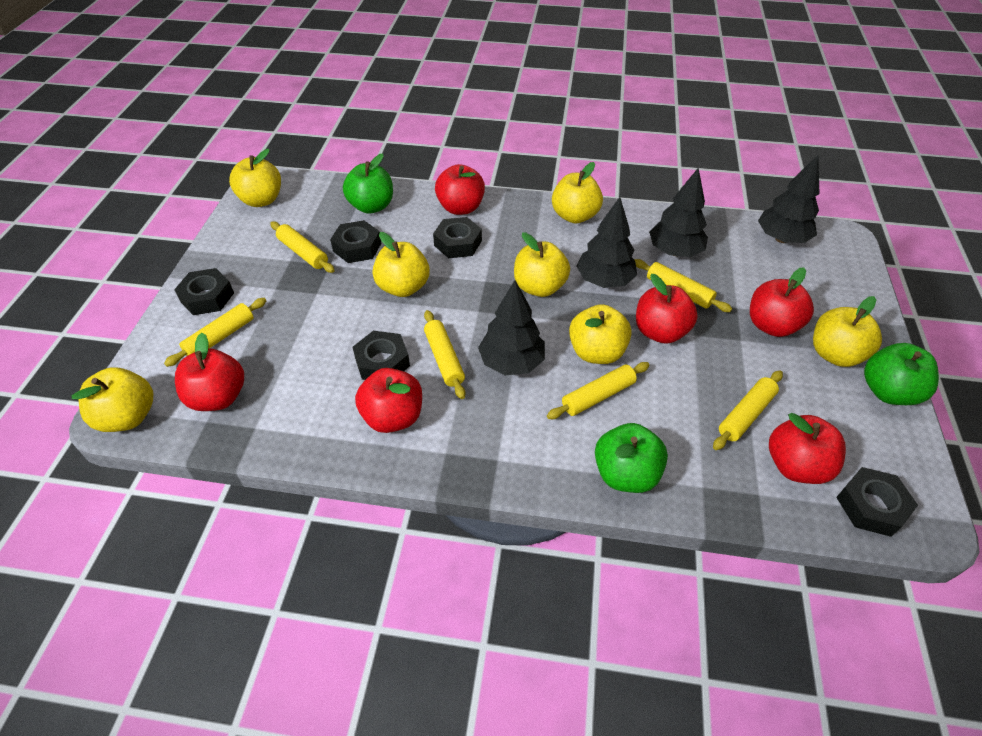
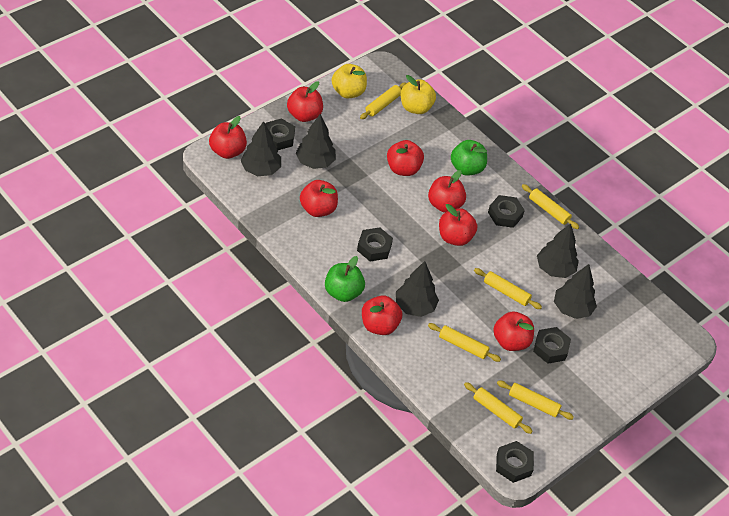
black tree: 4 -> 5
green apple: 3 -> 2
red apple: 6 -> 8
yellow apple: 7 -> 2

